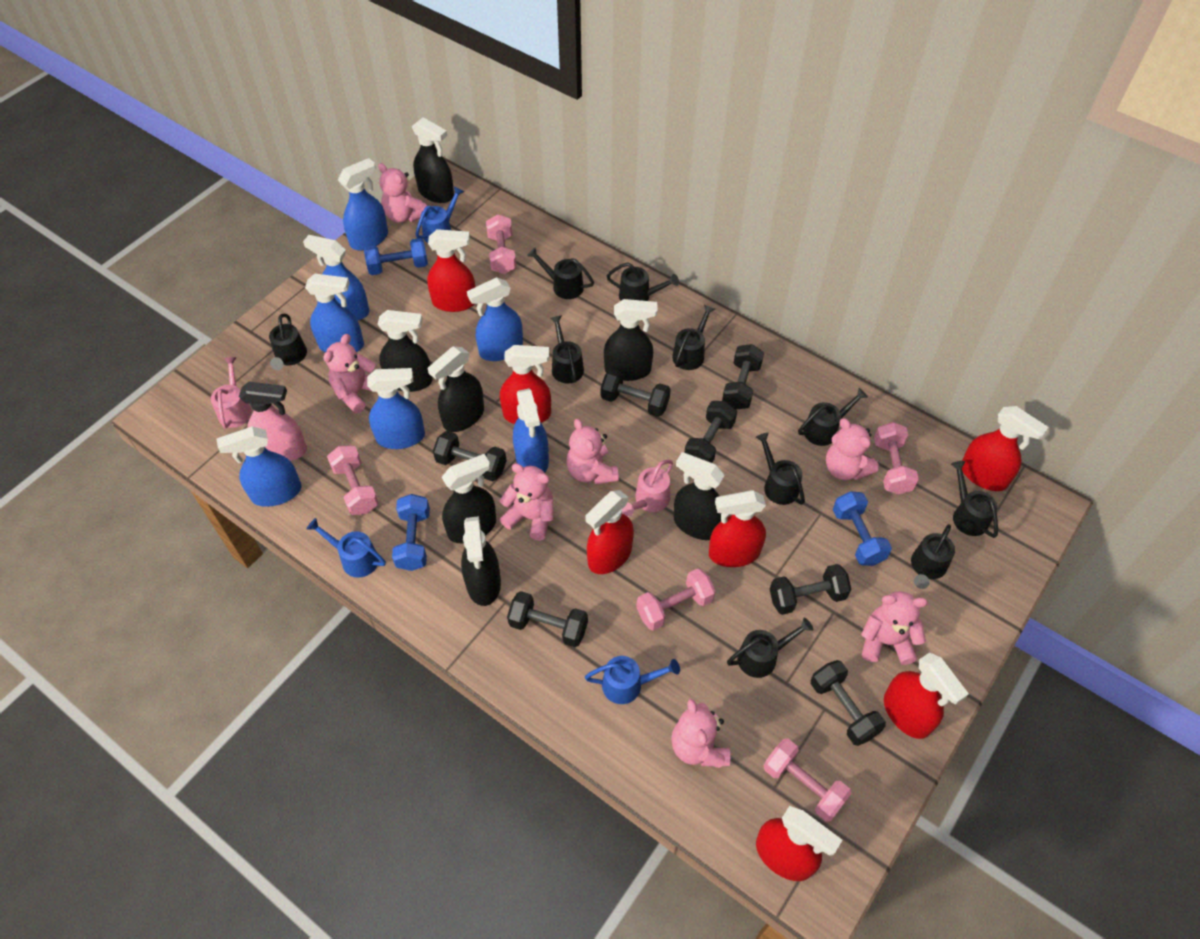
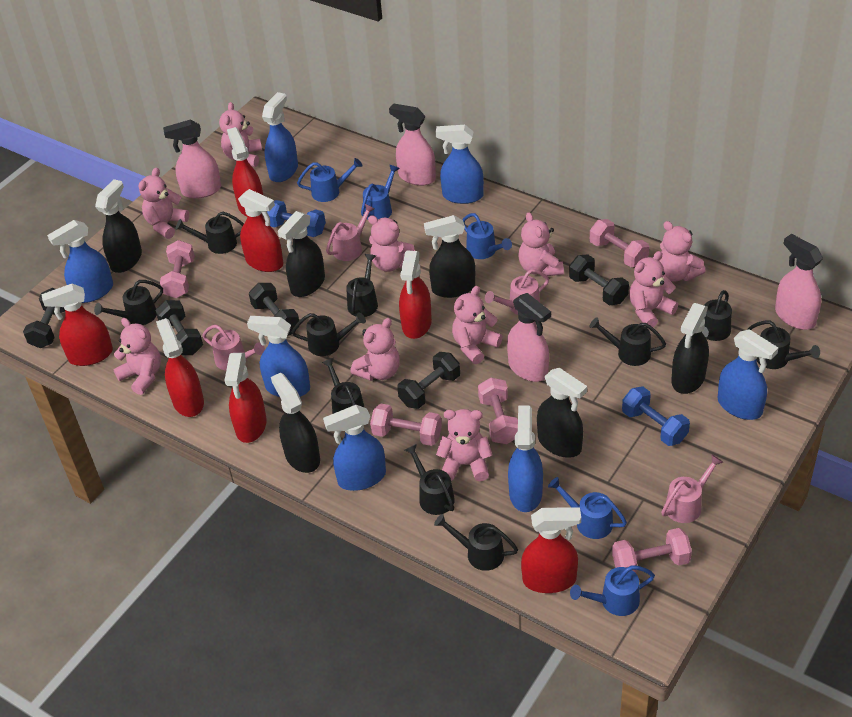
black dumbbell: 7 -> 5
black spray bottle: 7 -> 6
blue dumbbell: 3 -> 2
blue watering can: 3 -> 5
pink spray bottle: 1 -> 4
pink teddy bear: 7 -> 10
pink watering can: 2 -> 4

